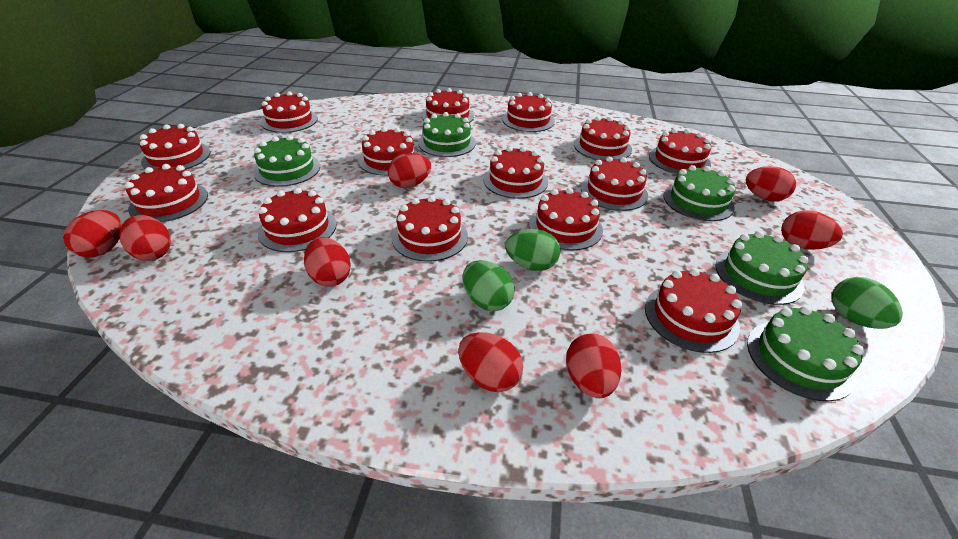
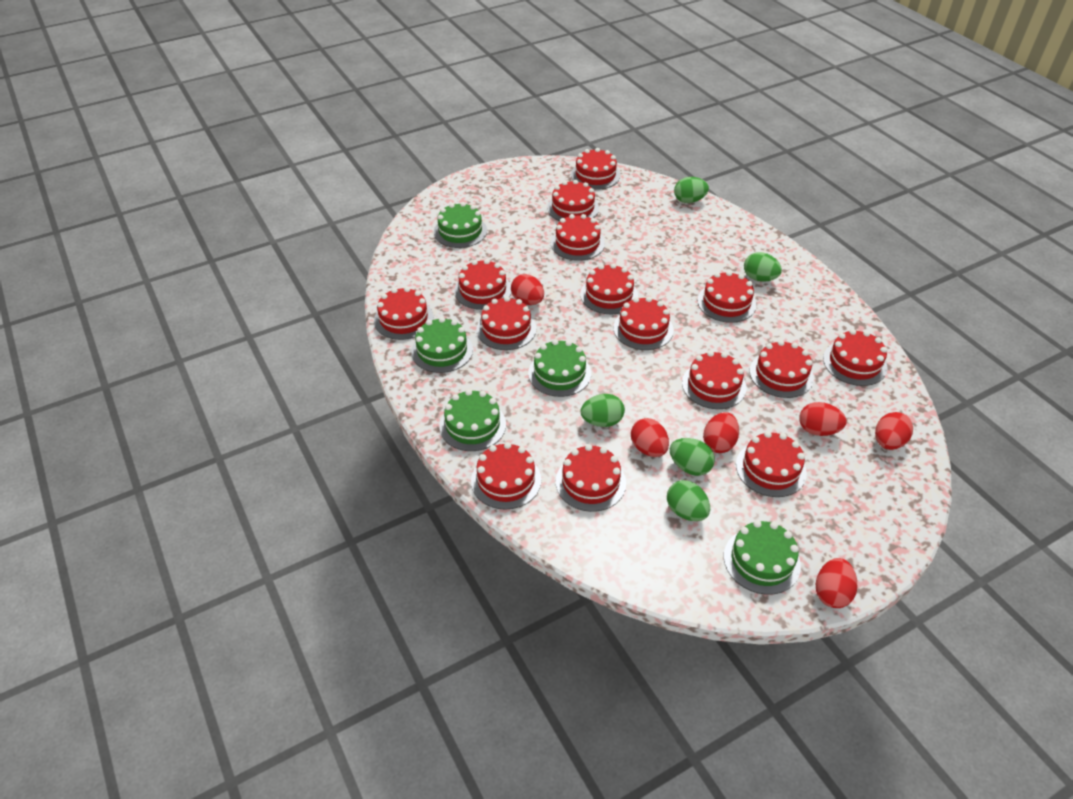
green egg: 3 -> 5
red cake: 14 -> 15
red egg: 8 -> 6

